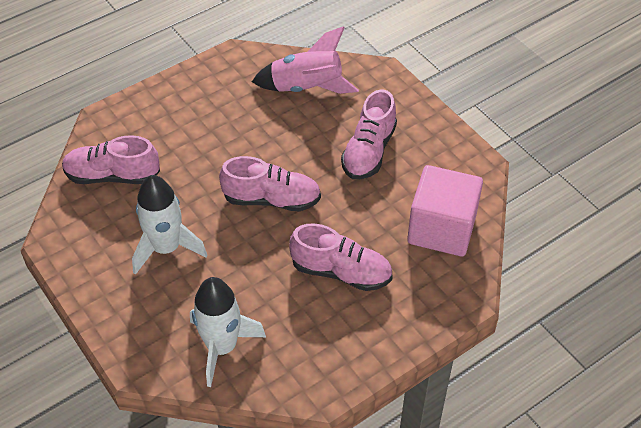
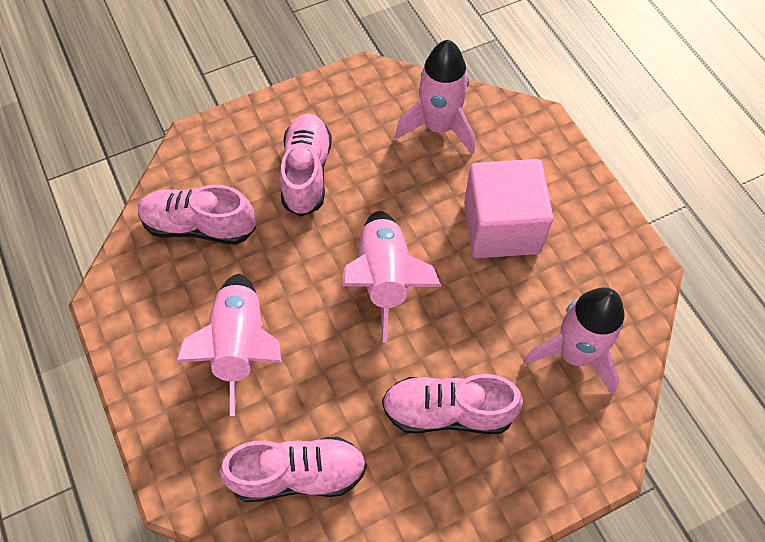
pink rocket: 1 -> 4
white rocket: 2 -> 0

